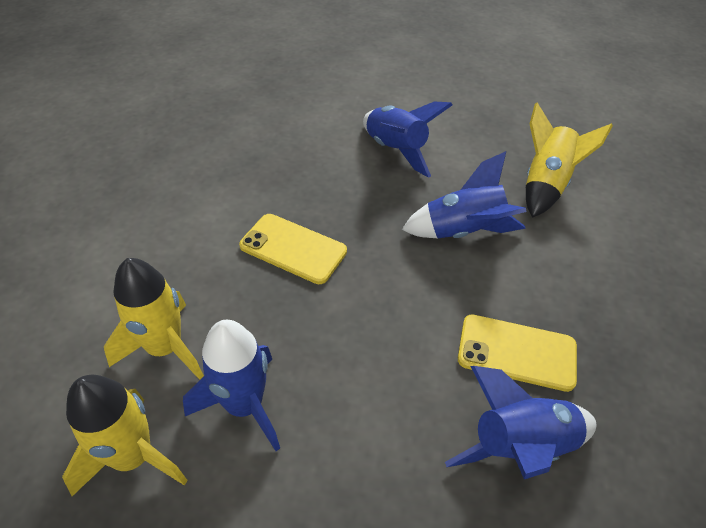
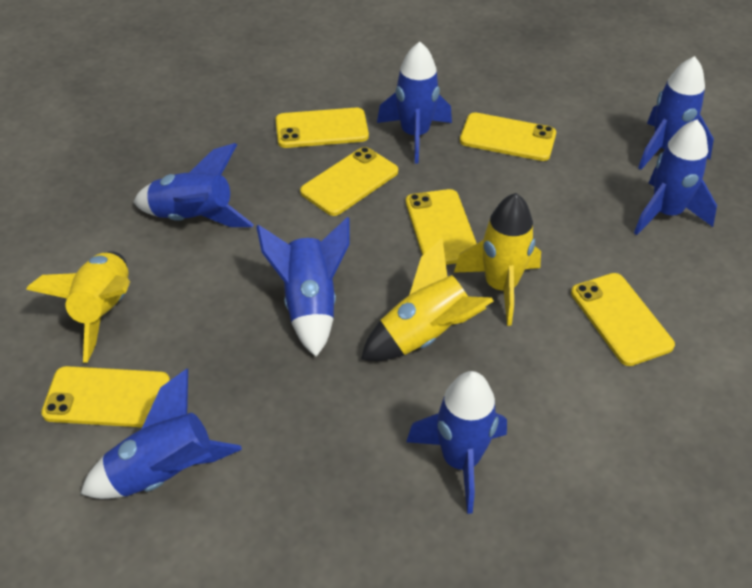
blue rocket: 4 -> 7
yellow phone: 2 -> 6

